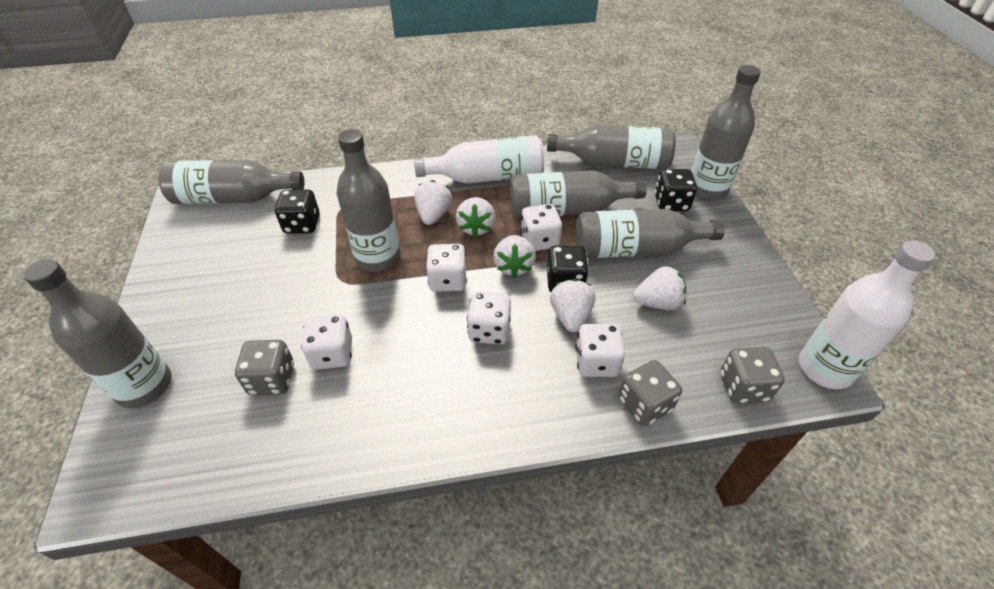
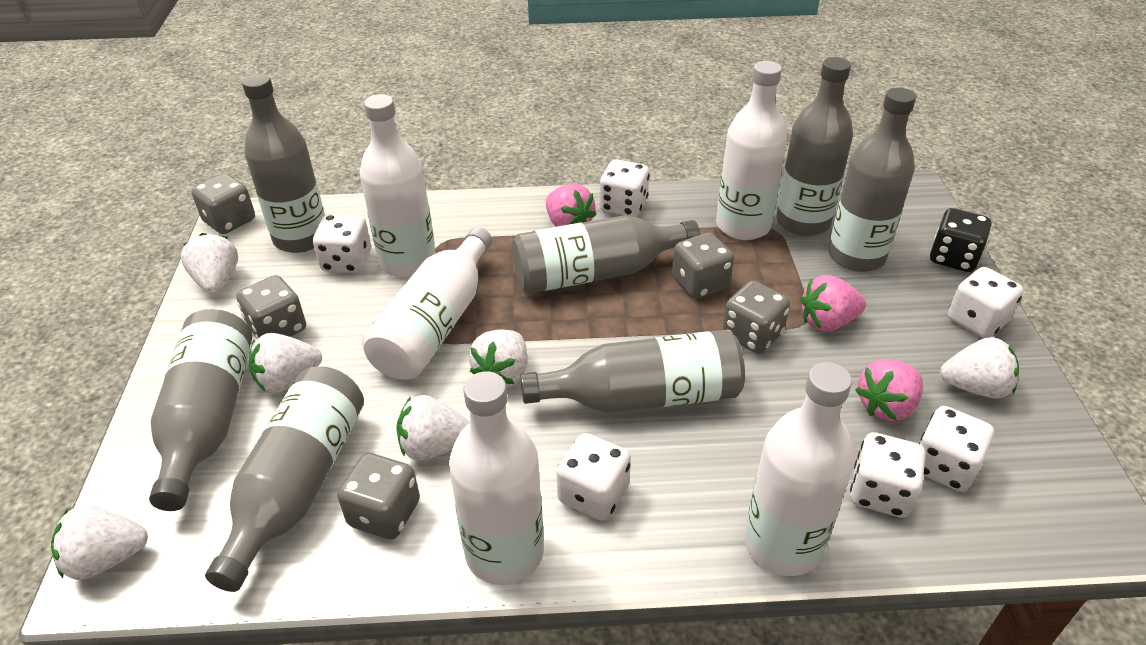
black dice: 3 -> 1
grey dice: 3 -> 5
pink strawberry: 0 -> 3
white bottle: 2 -> 5
white dice: 5 -> 6
white strawberry: 5 -> 6

